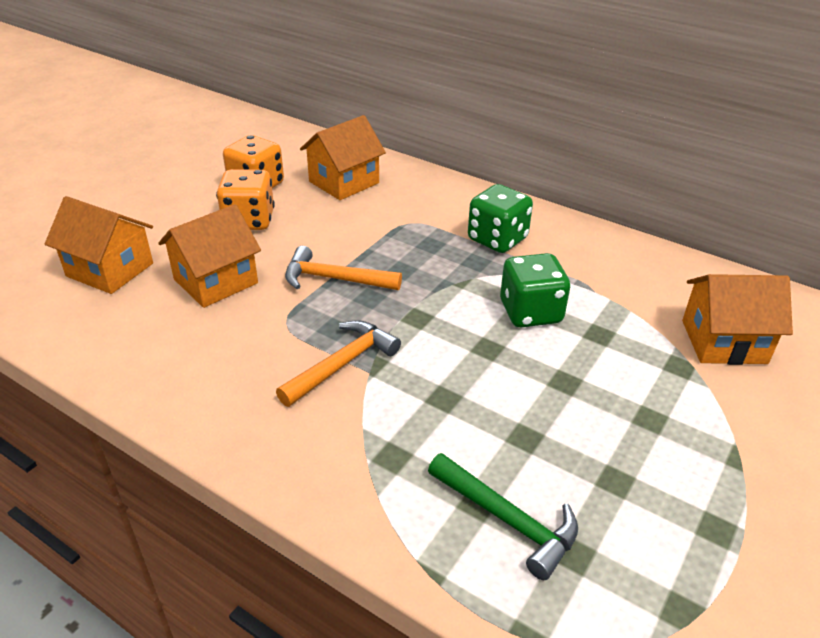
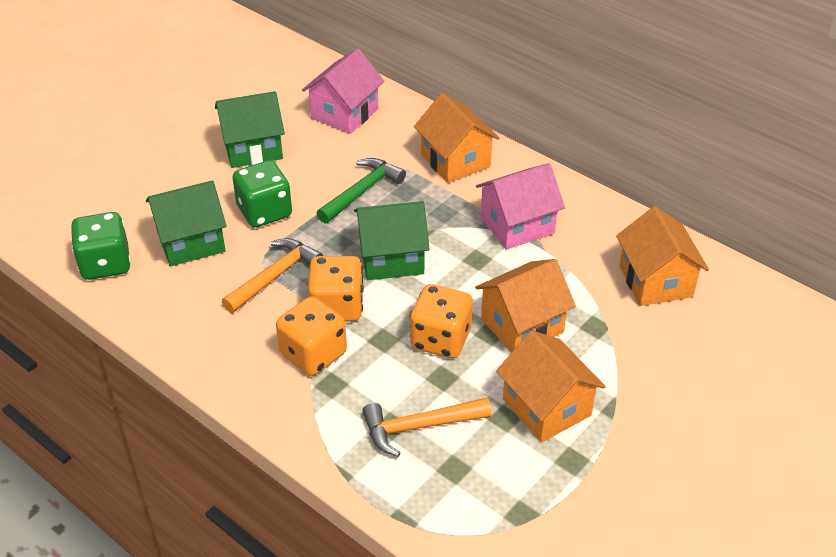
green house: 0 -> 3
orange dice: 2 -> 3
pink house: 0 -> 2

